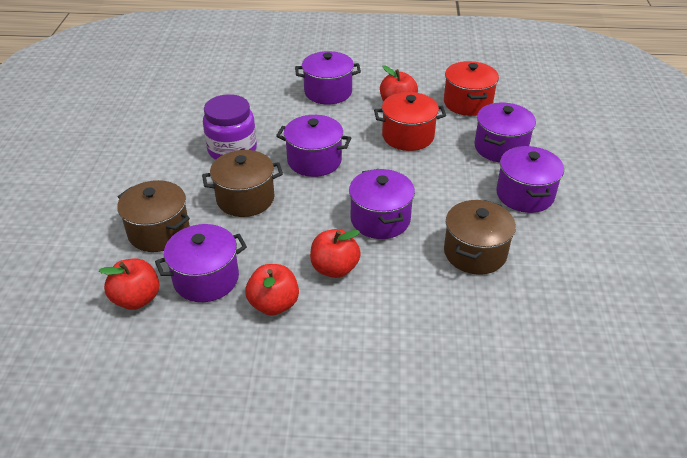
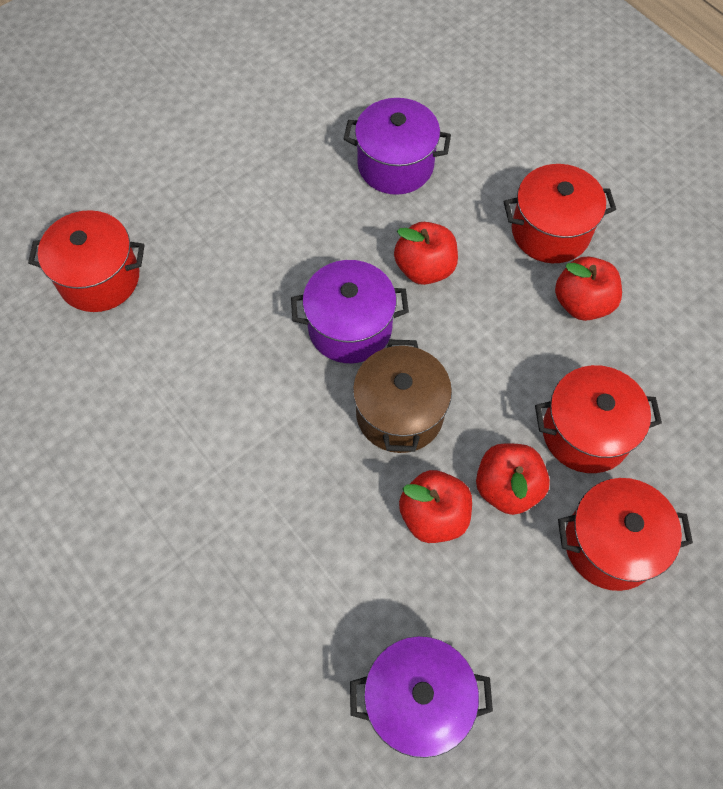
brown pot: 3 -> 1
purple jar: 1 -> 0
purple pot: 6 -> 3
red pot: 2 -> 4

